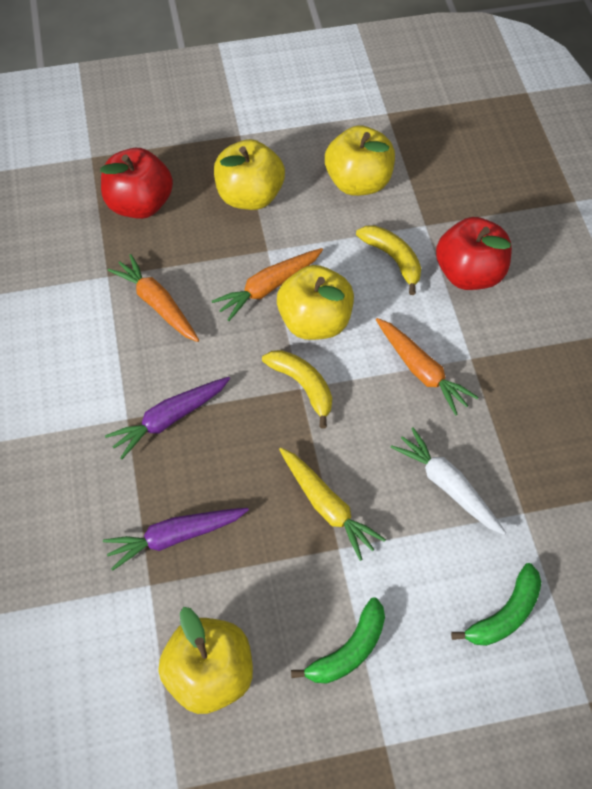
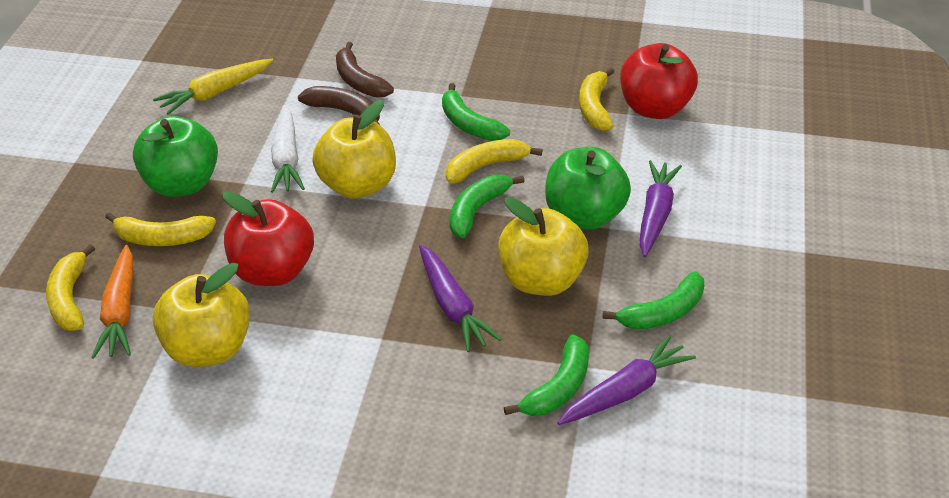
brown banana: 0 -> 2
green apple: 0 -> 2
green banana: 2 -> 4
orange carrot: 3 -> 1
purple carrot: 2 -> 3
yellow apple: 4 -> 3
yellow banana: 2 -> 4

